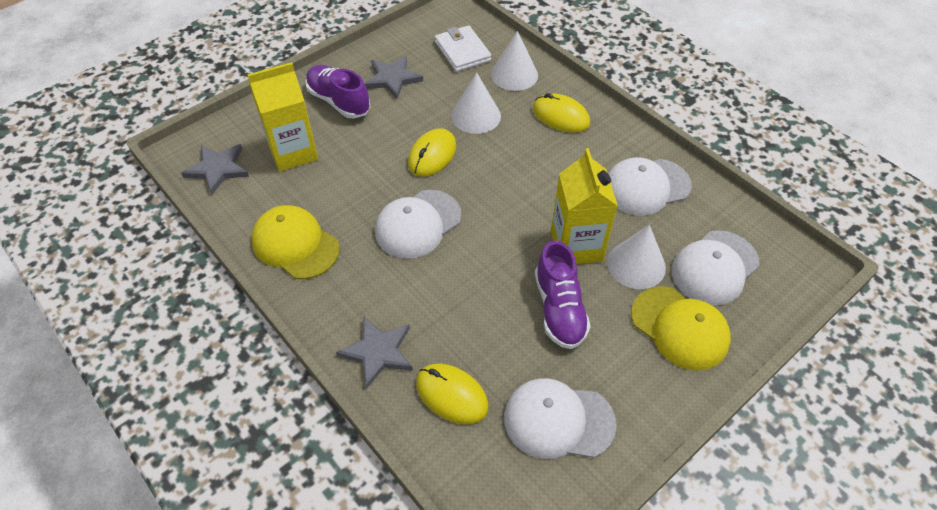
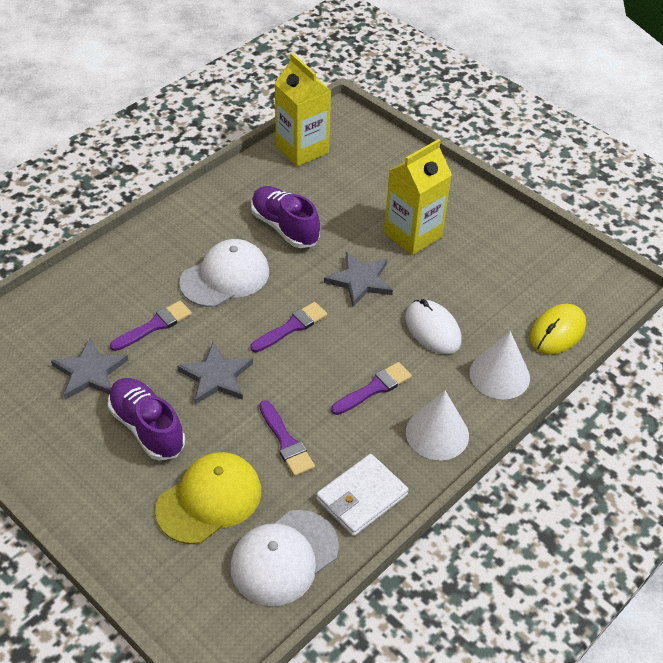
purple brush: 0 -> 4
white cap: 4 -> 2
white cone: 3 -> 2
white mouse: 0 -> 1
yellow cap: 2 -> 1
yellow mouse: 3 -> 1

